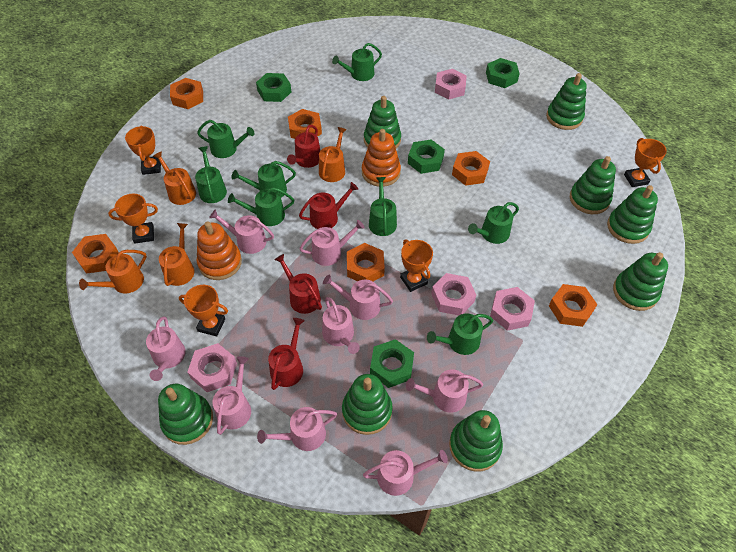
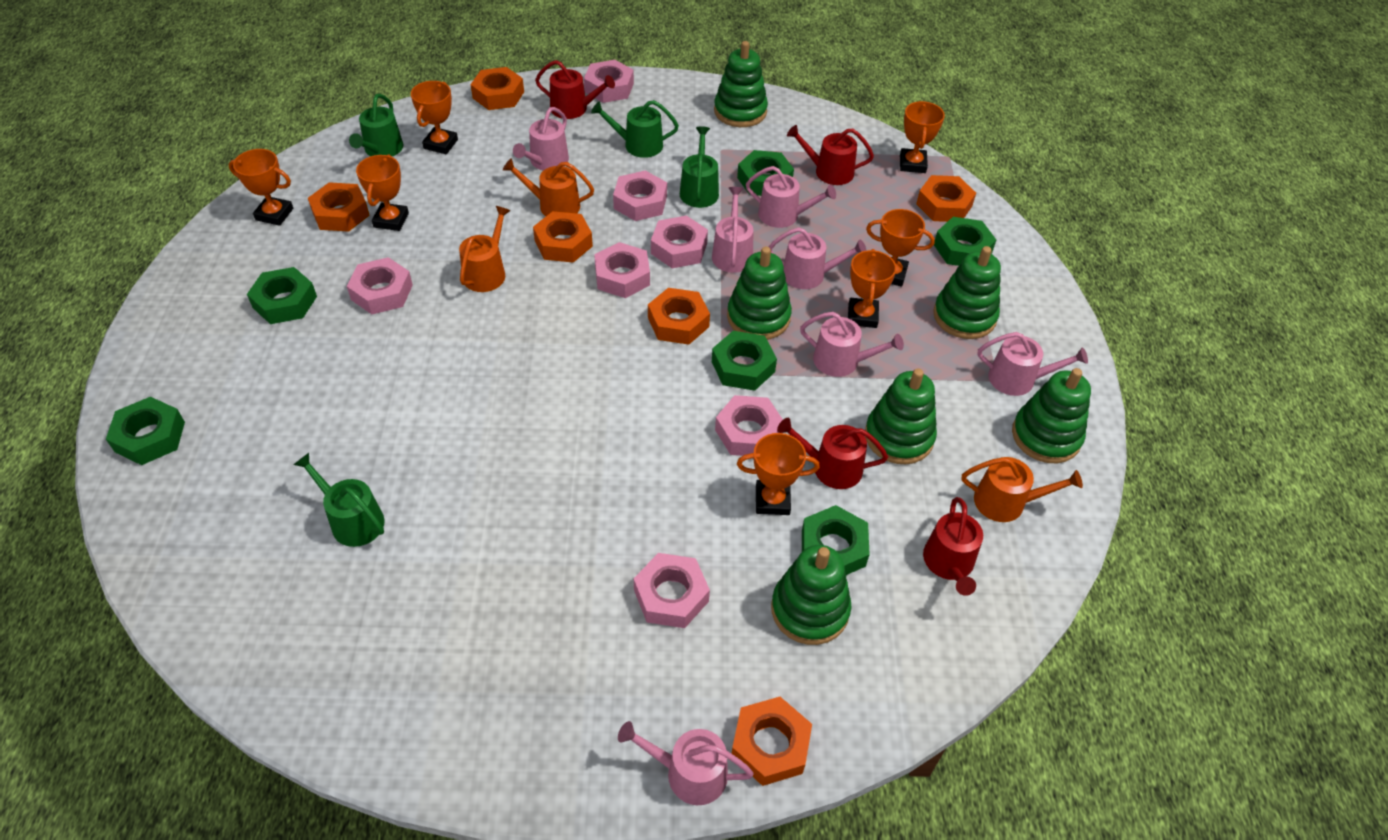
green nut: 4 -> 6
green stacking toy: 8 -> 6
green watering can: 8 -> 4
orange stacking toy: 2 -> 0
orange trophy: 5 -> 7
orange watering can: 4 -> 3
pink nut: 4 -> 7
pink watering can: 9 -> 7

